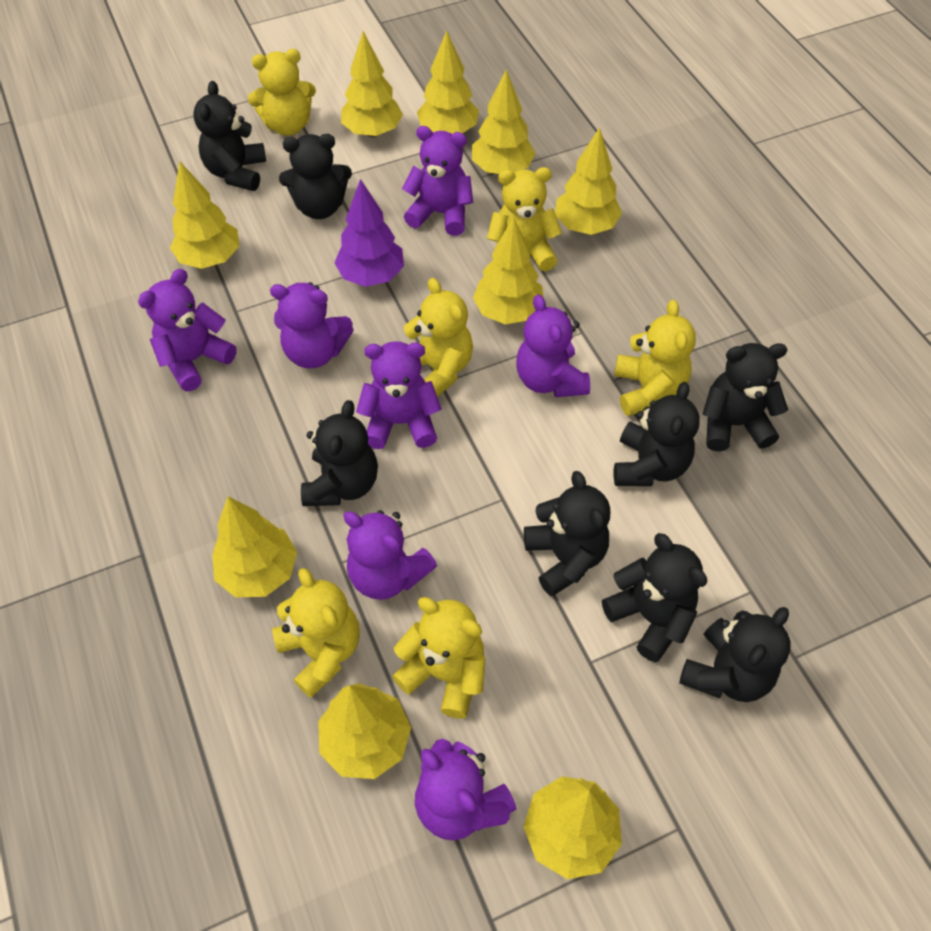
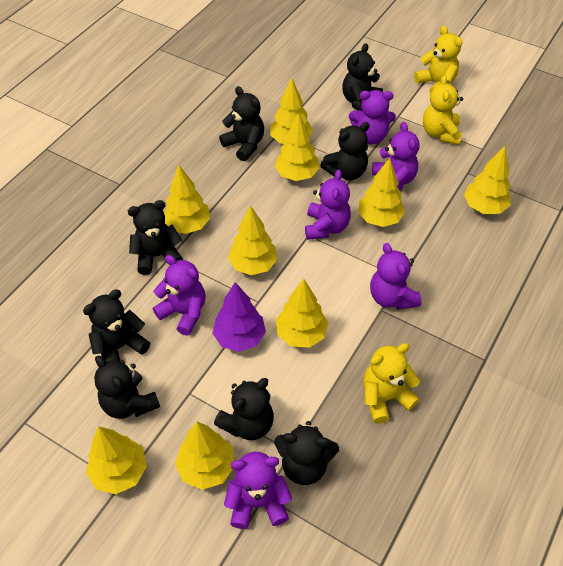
purple teddy bear: 7 -> 6
yellow teddy bear: 6 -> 3

